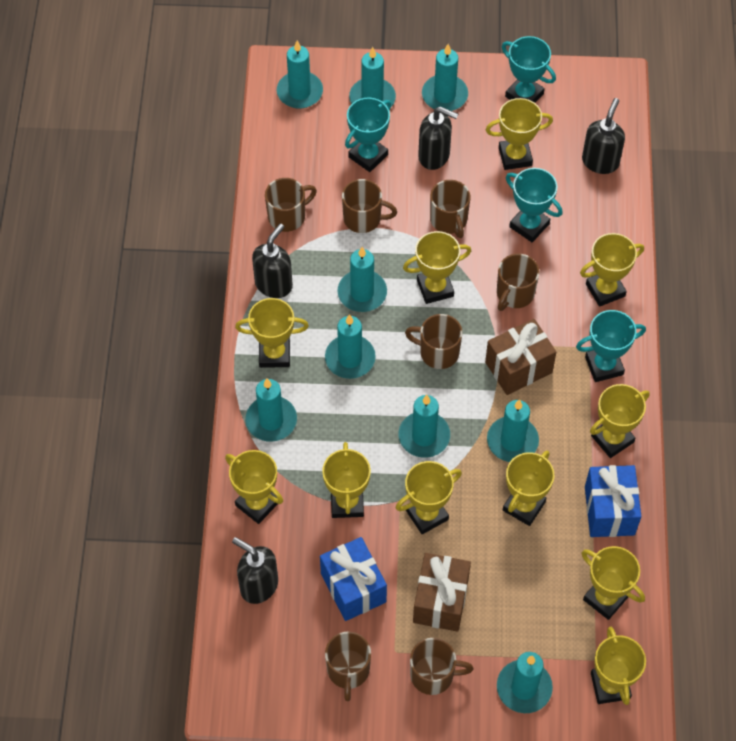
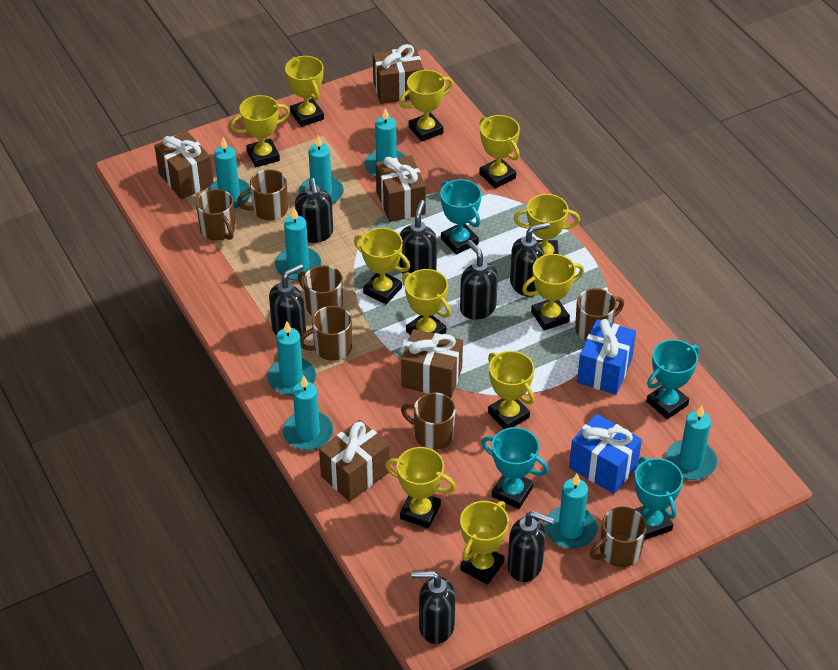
black soap dispenser: 4 -> 7
brown gift: 2 -> 5
turquoise candle: 9 -> 8

